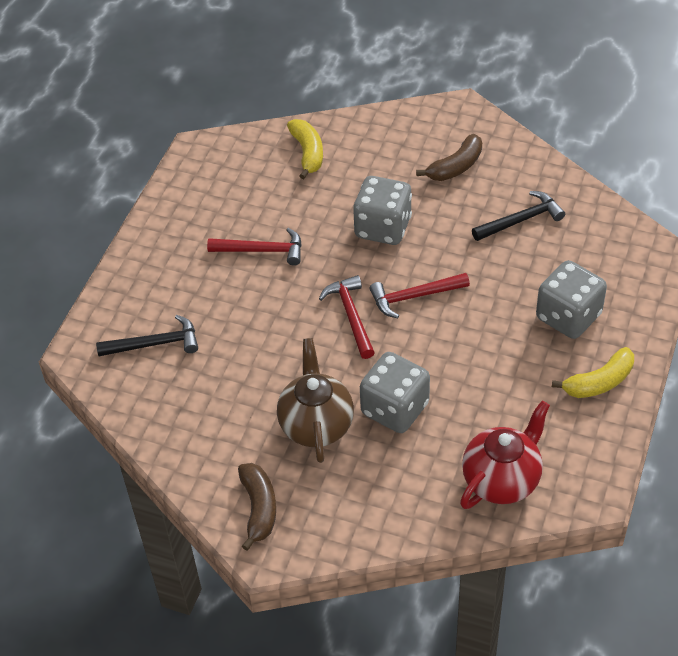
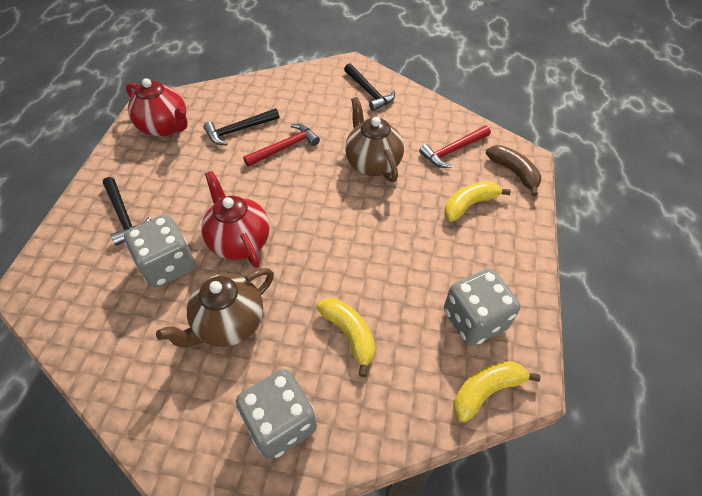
black hammer: 2 -> 3
brown banana: 2 -> 1
brown teapot: 1 -> 2
red hammer: 3 -> 2
red teapot: 1 -> 2
yellow banana: 2 -> 3

